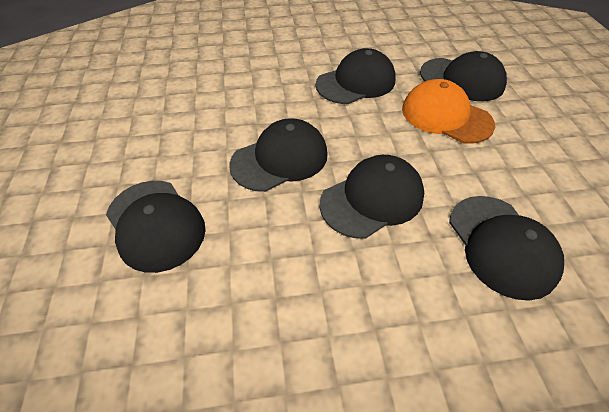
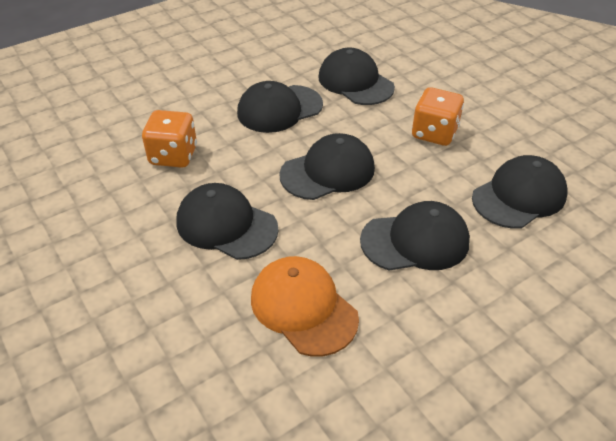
orange dice: 0 -> 2

